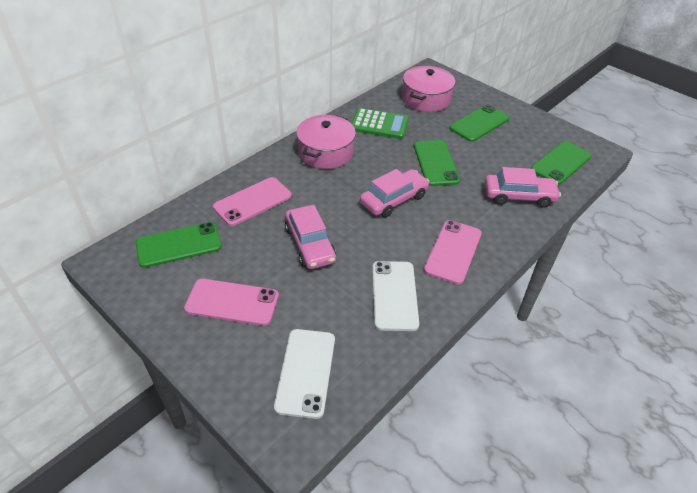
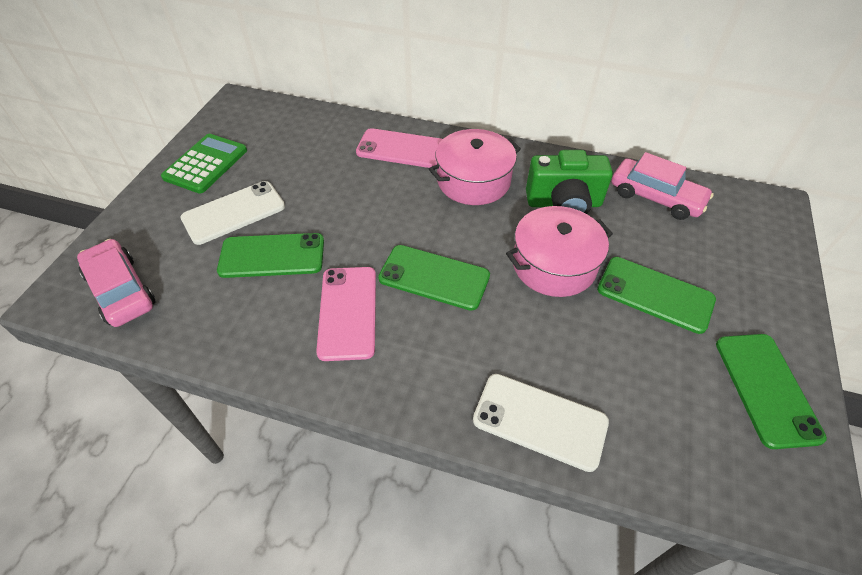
green camera: 0 -> 1
pink car: 3 -> 2
pink phone: 3 -> 2

